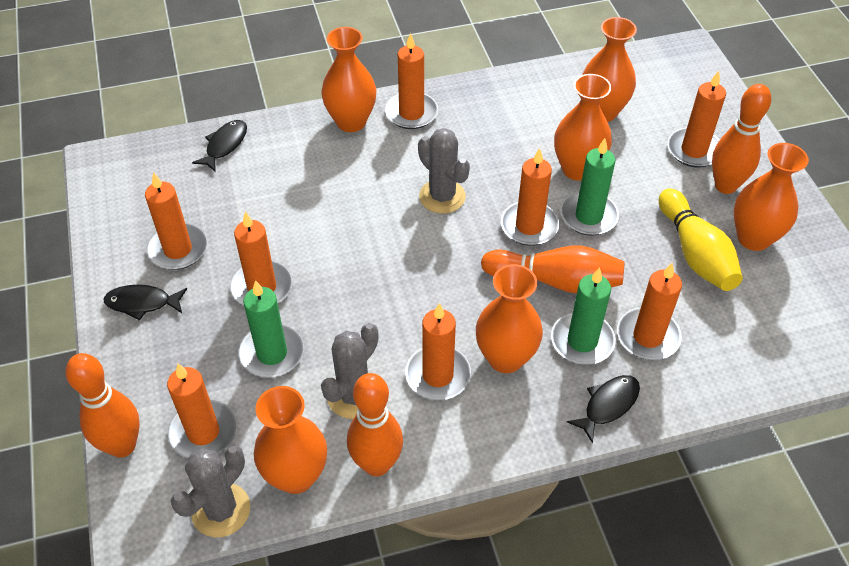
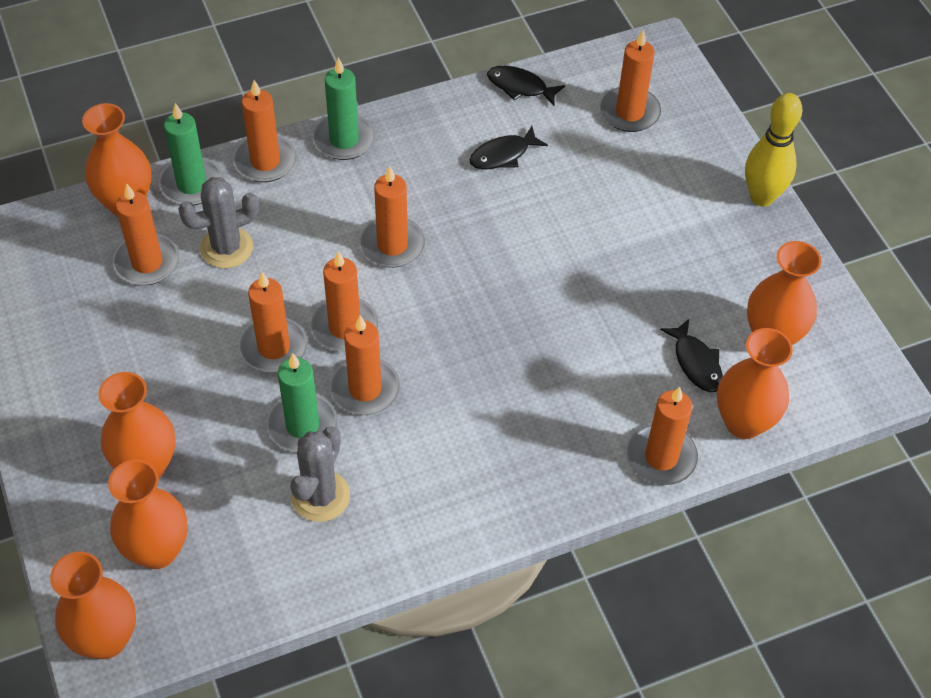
grey cactus: 3 -> 2
orange bowling pin: 4 -> 0

